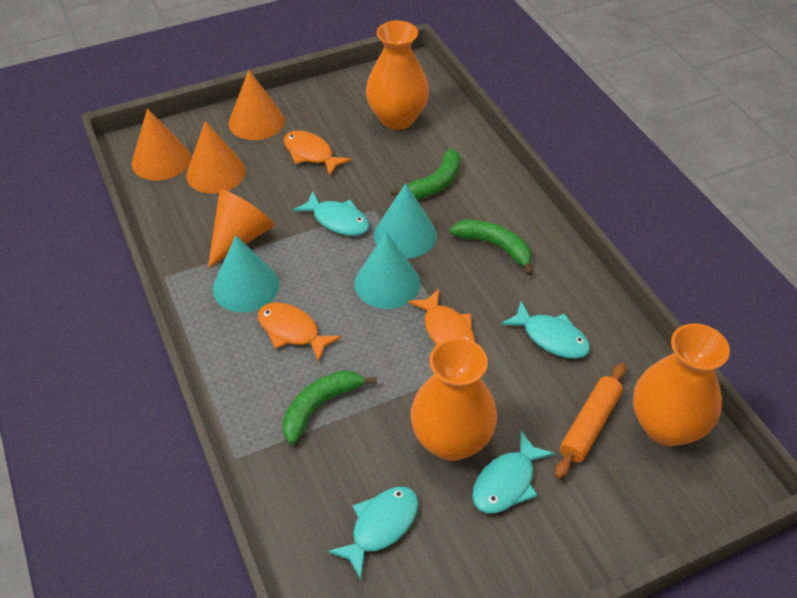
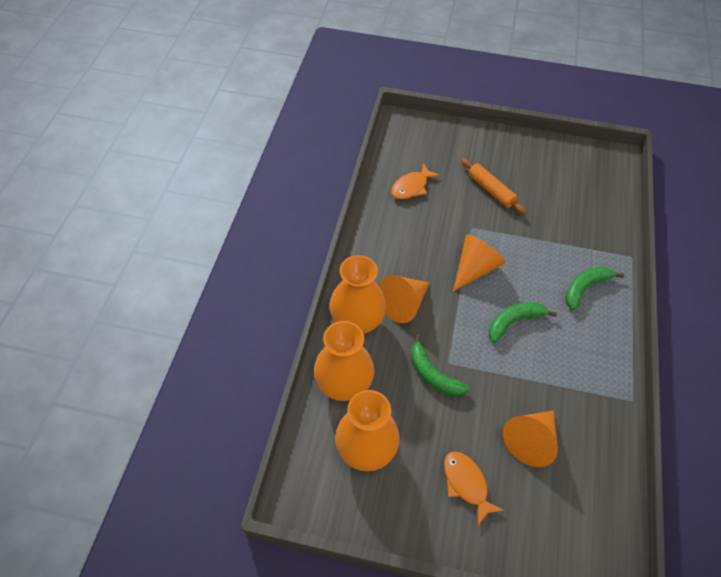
orange cone: 4 -> 3
orange fish: 3 -> 2
turquoise cone: 3 -> 0
turquoise fish: 4 -> 0

